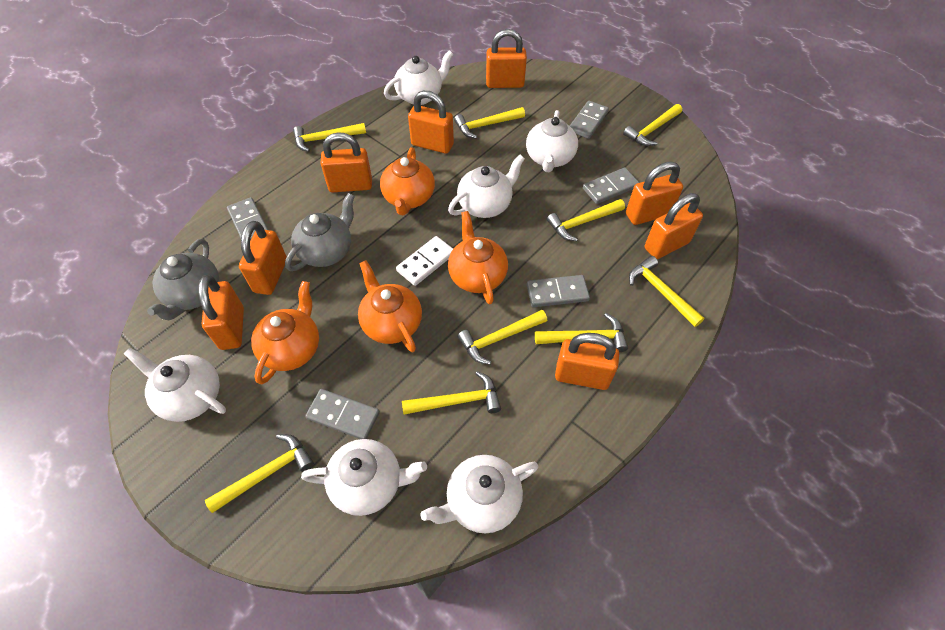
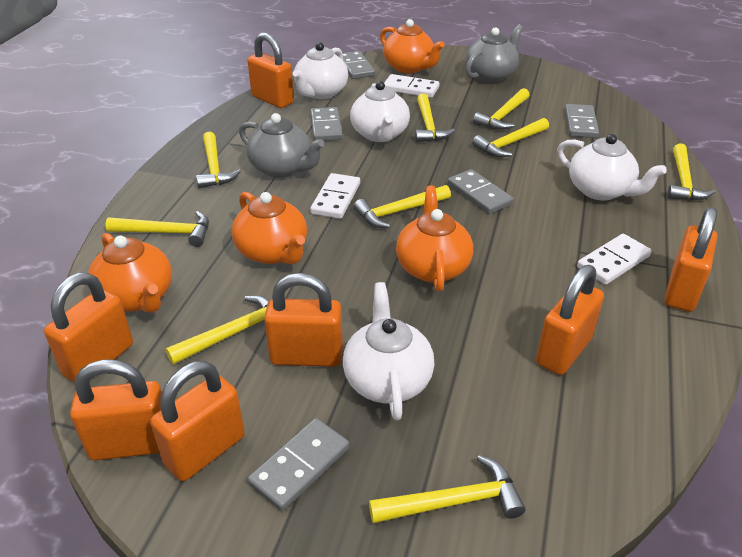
orange padlock: 8 -> 7
white domino: 1 -> 3
white teapot: 6 -> 4

